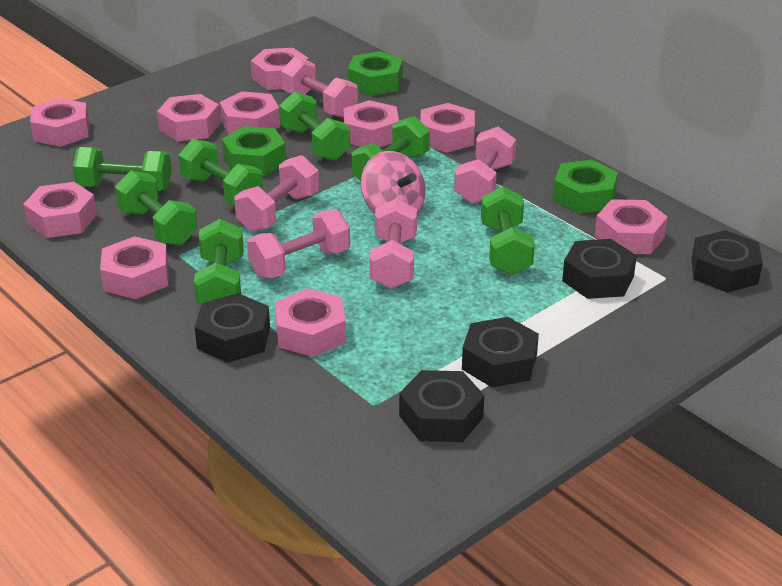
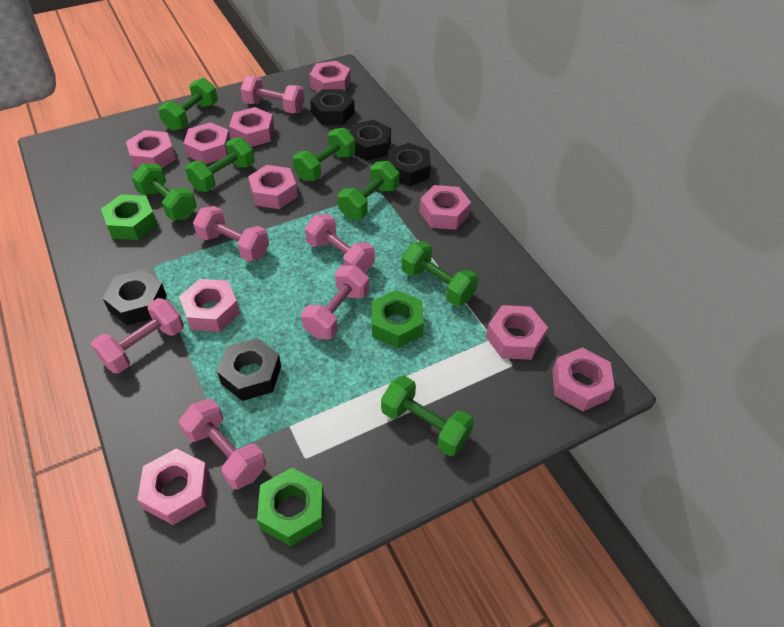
pink dumbbell: 5 -> 6
pink spinning top: 1 -> 0

